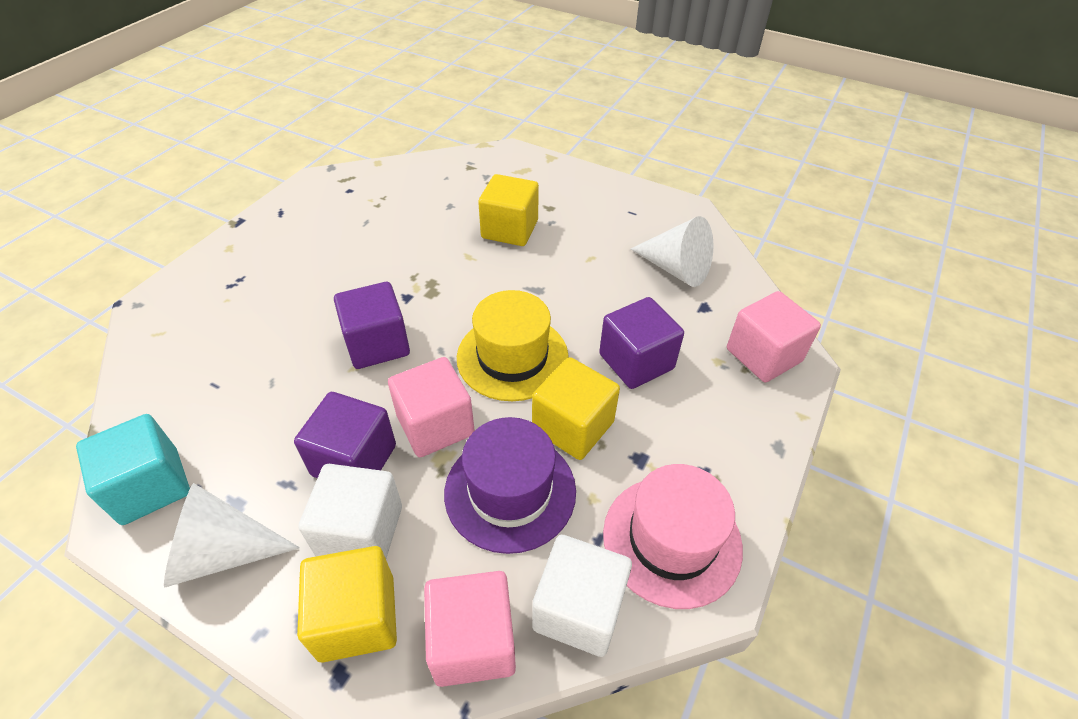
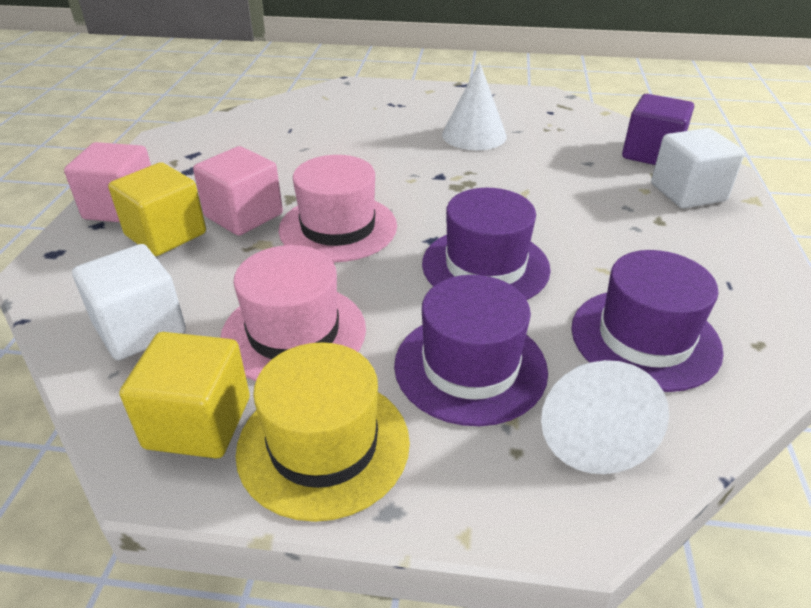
pink cube: 3 -> 2
pink hat: 1 -> 2
purple cube: 3 -> 1
purple hat: 1 -> 3
turquoise cube: 1 -> 0
yellow cube: 3 -> 2

